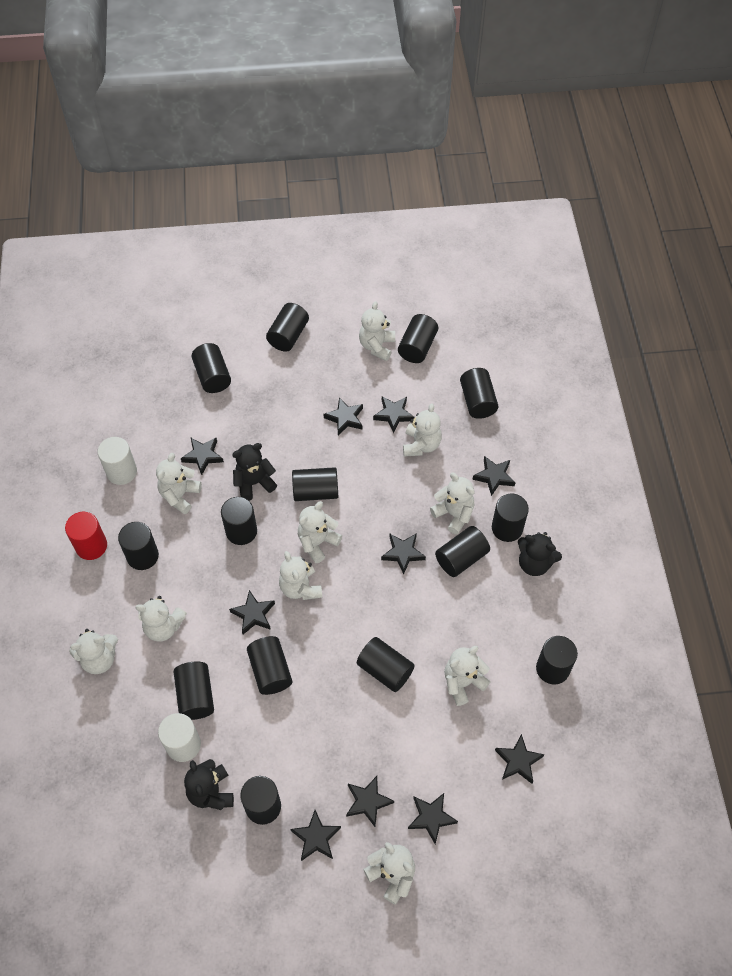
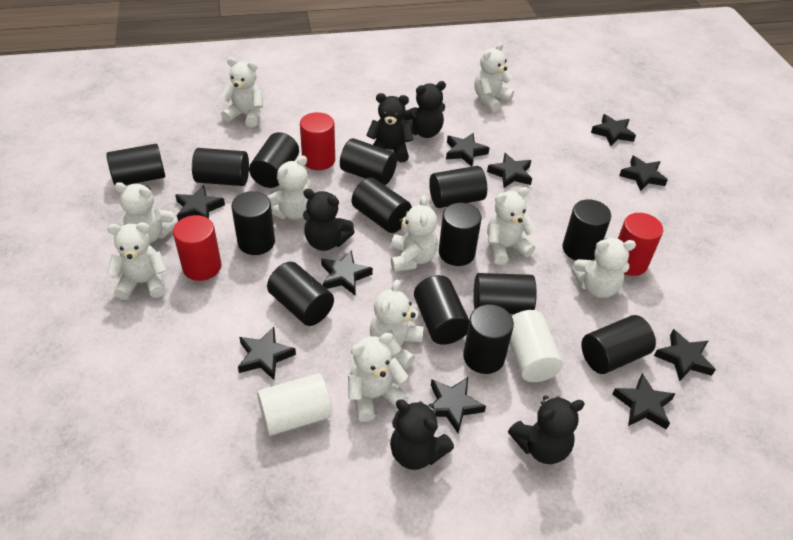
black teddy bear: 3 -> 5
red cylinder: 1 -> 3

